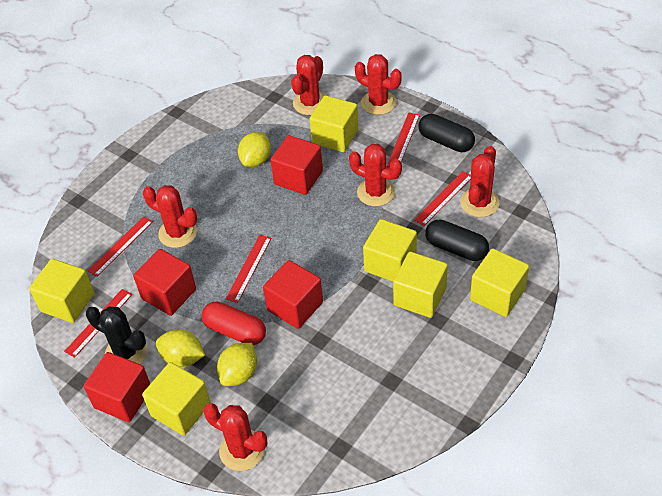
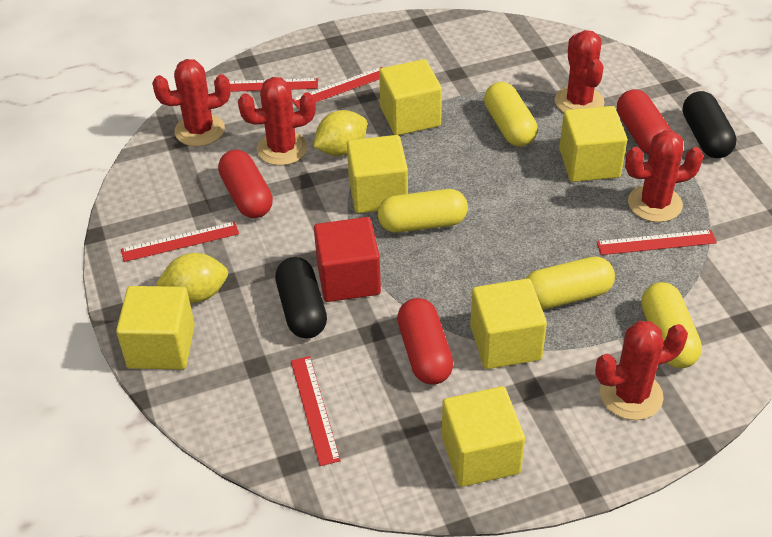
black cactus: 1 -> 0
red cactus: 6 -> 5
red capsule: 1 -> 3
red cube: 4 -> 1
yellow capsule: 0 -> 4
yellow lemon: 3 -> 2

